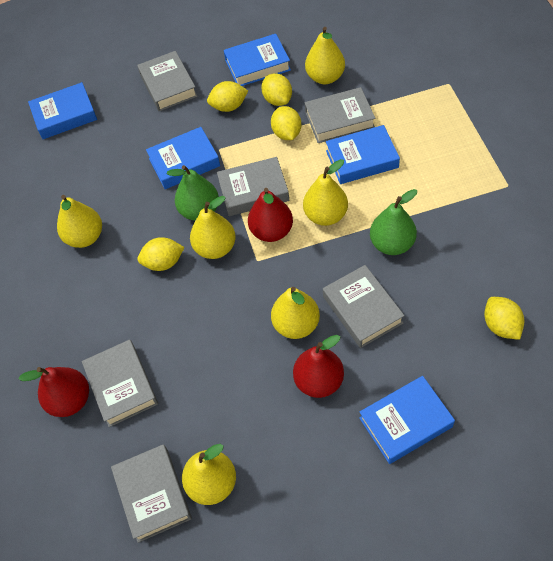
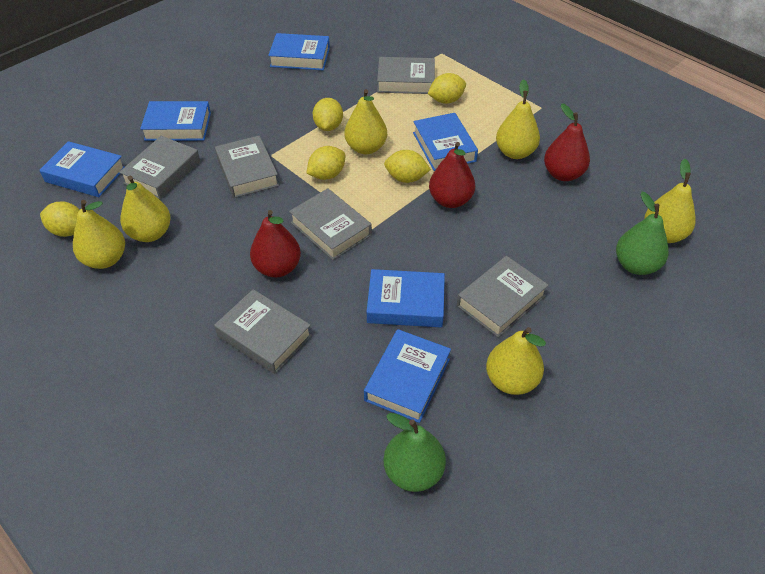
blue book: 5 -> 6

